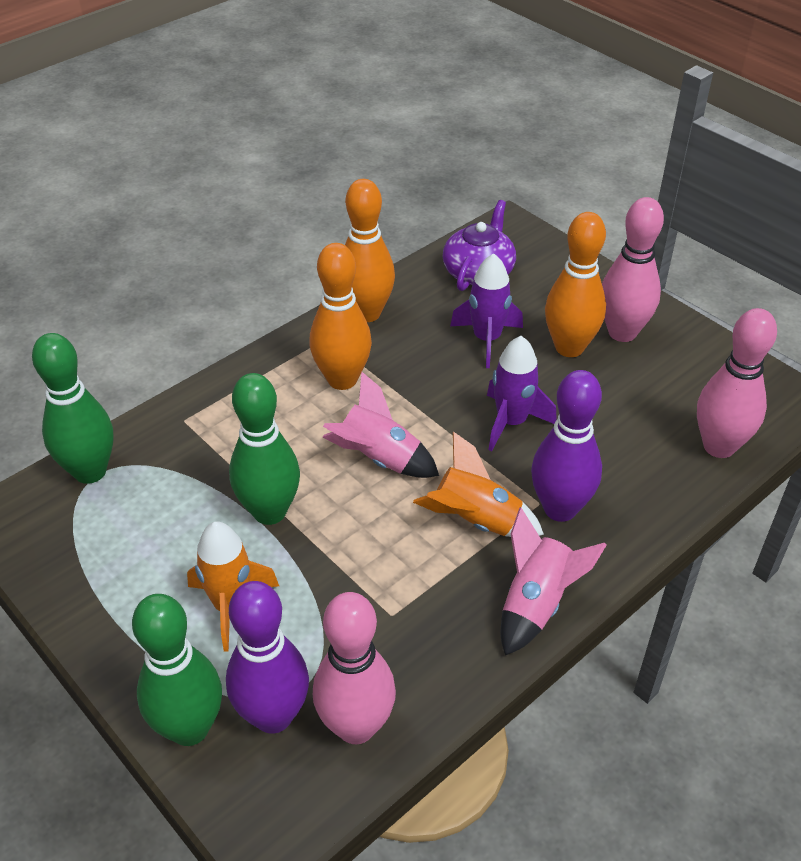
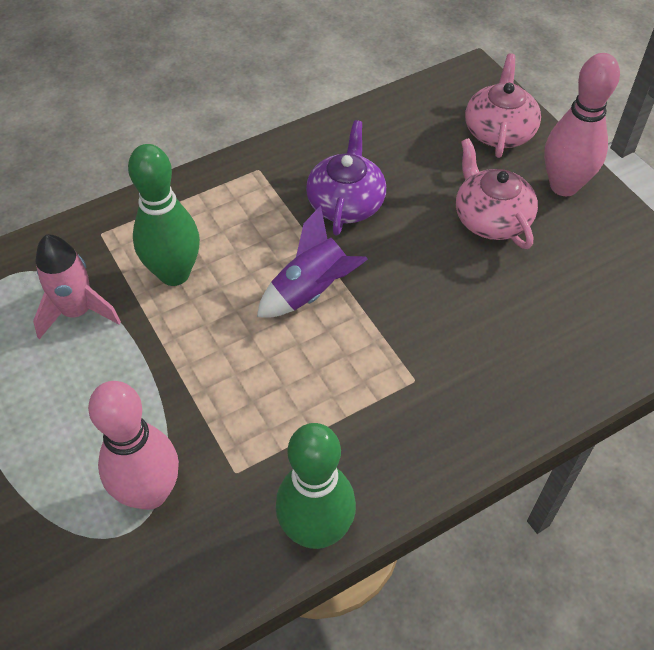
green bowling pin: 3 -> 2
orange bowling pin: 3 -> 0
orange rocket: 2 -> 0
pink bowling pin: 3 -> 2
pink rocket: 2 -> 1
pink teapot: 0 -> 2
purple bowling pin: 2 -> 0
purple rocket: 2 -> 1

